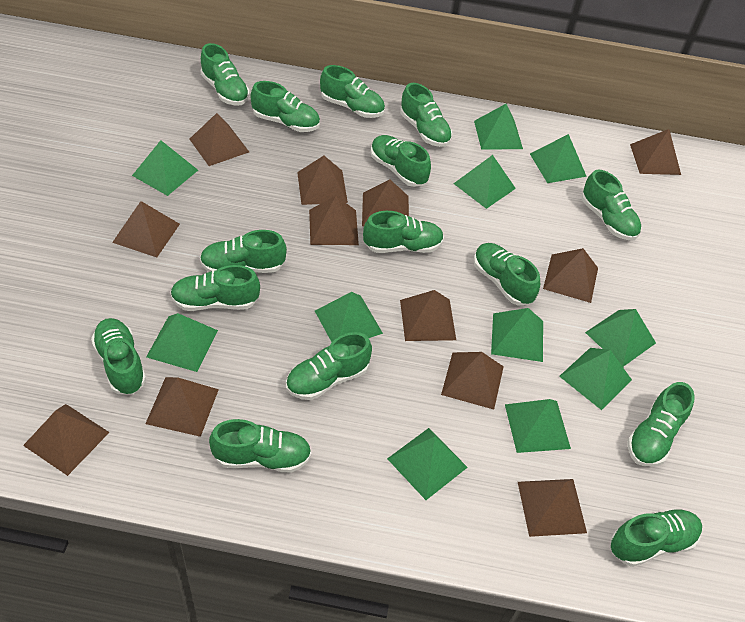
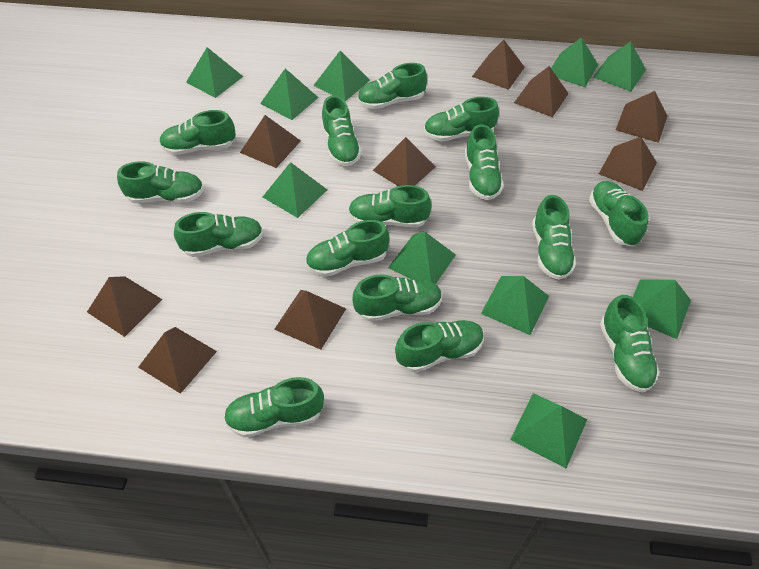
brown pyramid: 12 -> 9
green pyramid: 11 -> 10

